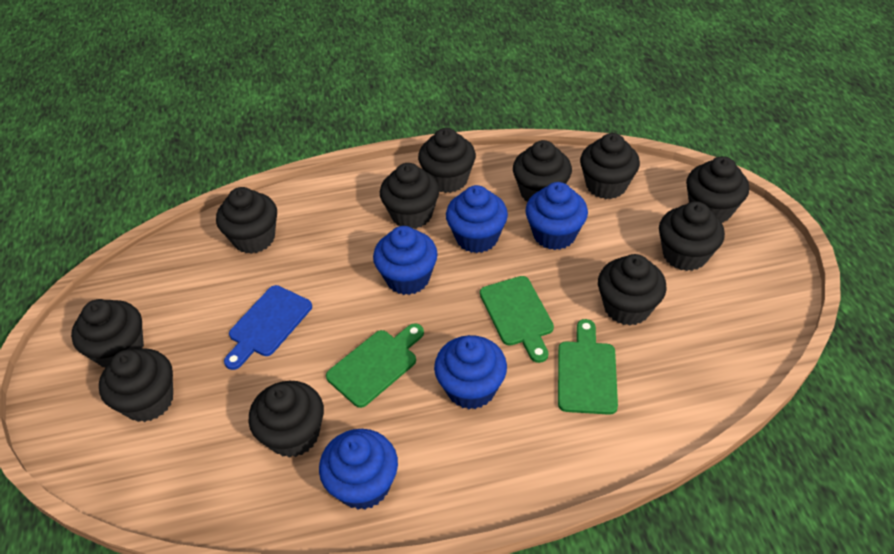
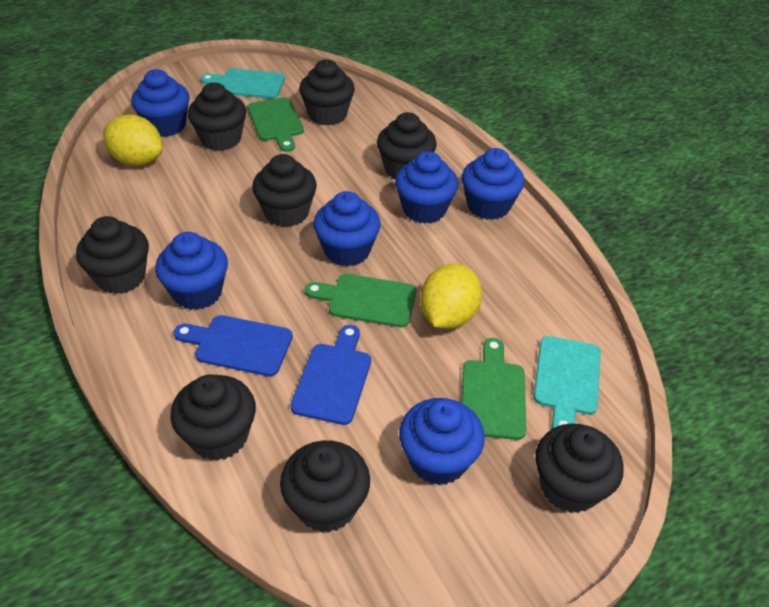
black cupcake: 11 -> 8
blue cupcake: 5 -> 6
blue cutting board: 1 -> 2
turquoise cutting board: 0 -> 2
yellow lemon: 0 -> 2

